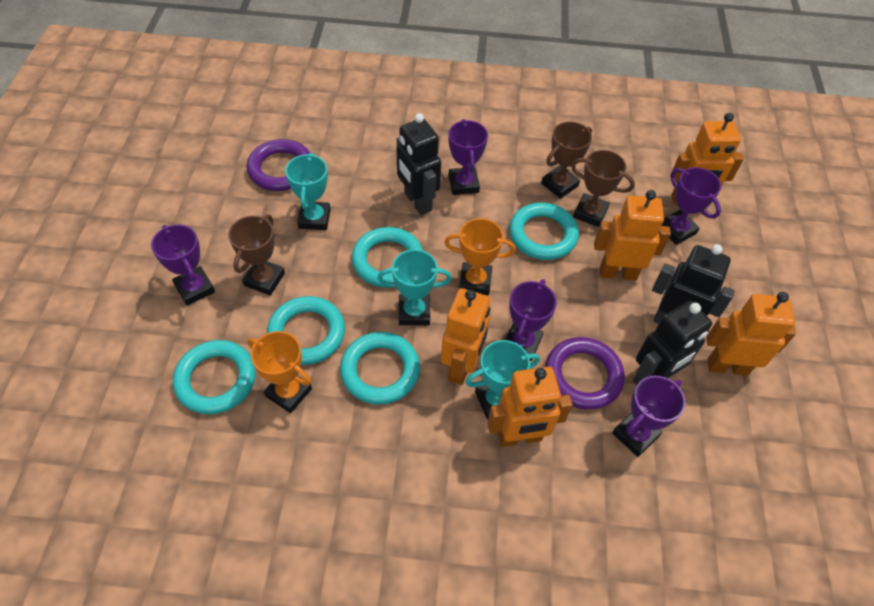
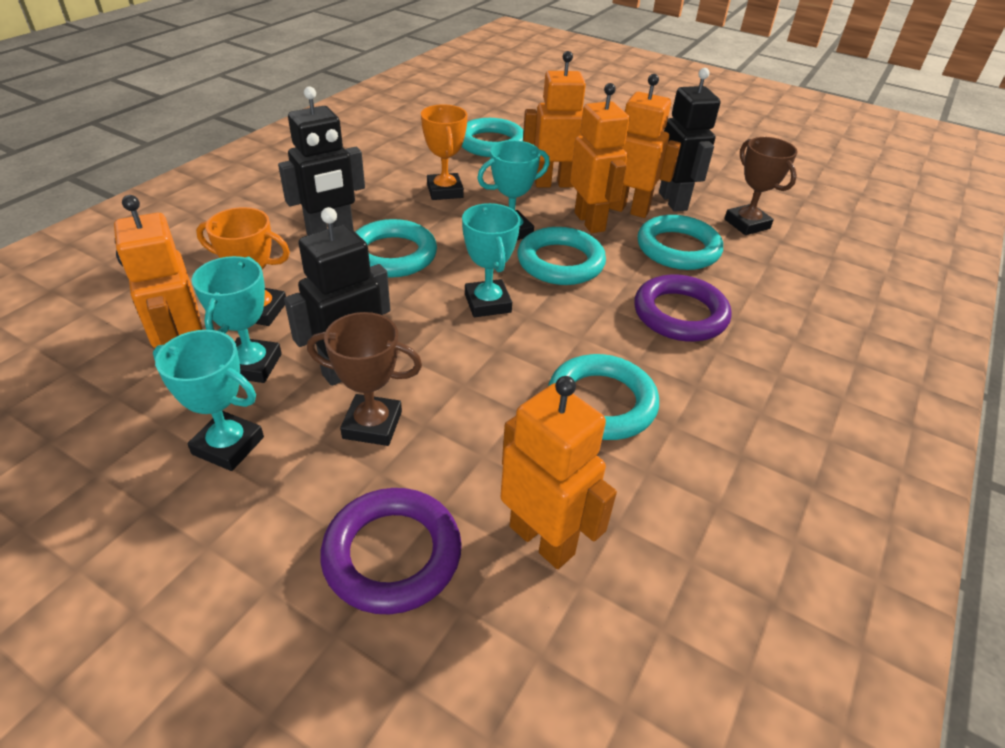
brown trophy: 3 -> 2
purple trophy: 5 -> 0
turquoise trophy: 3 -> 4

